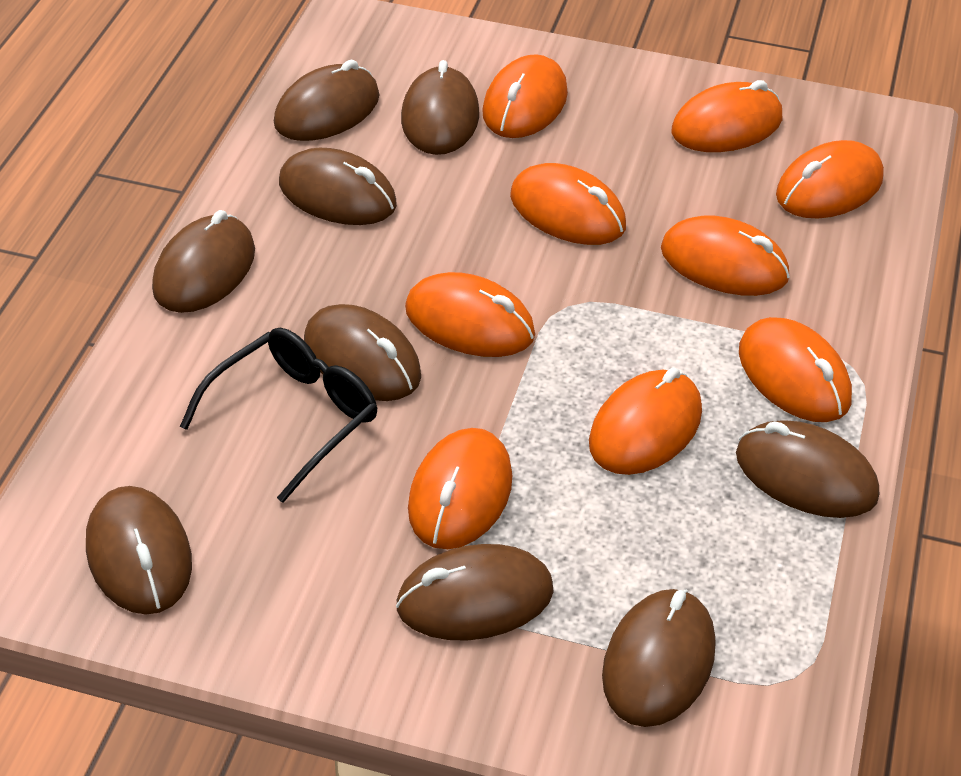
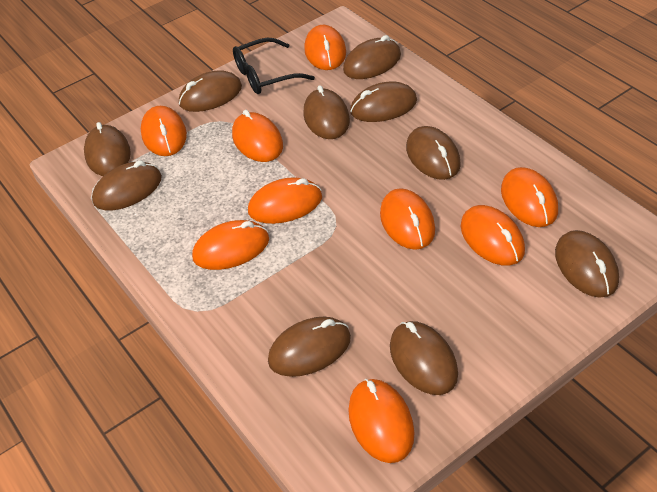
brown mouse: 9 -> 10

